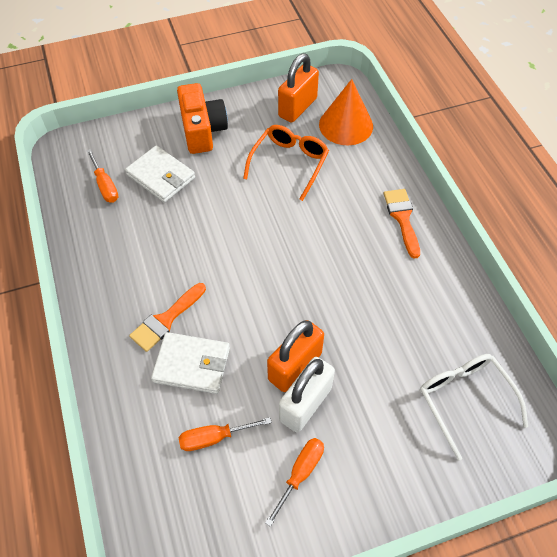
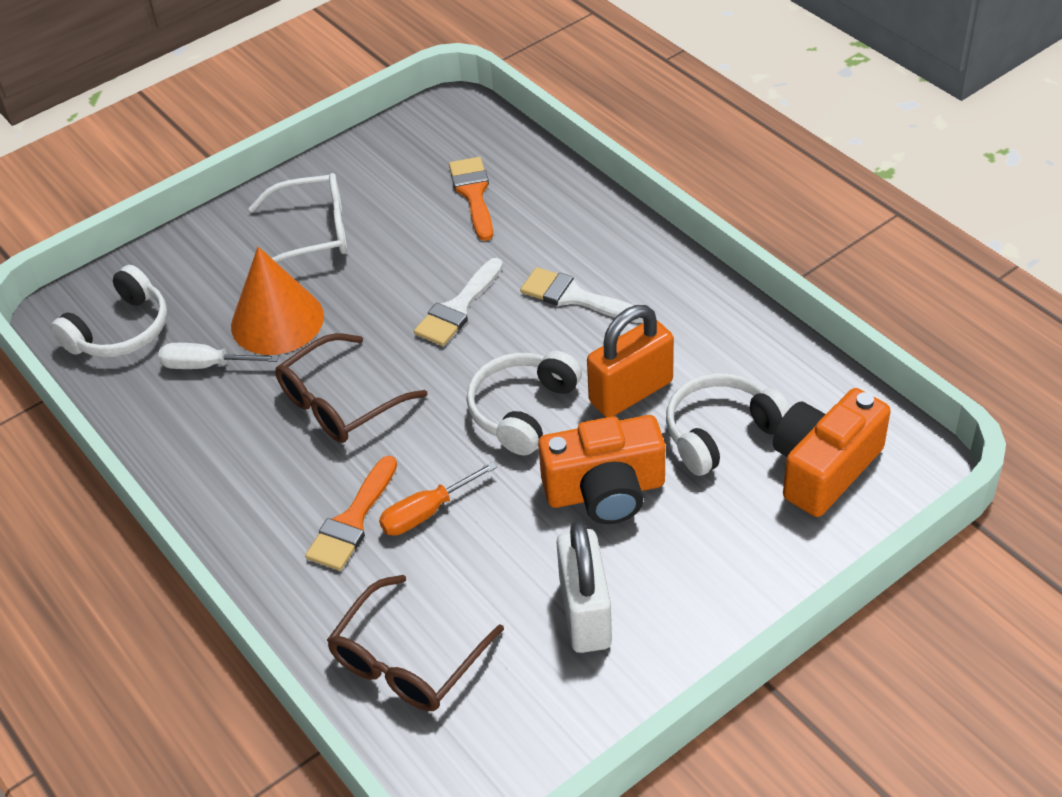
brown glasses: 0 -> 2
orange camera: 1 -> 2
orange glasses: 1 -> 0
orange padlock: 2 -> 1
orange screwdriver: 3 -> 1
white brush: 0 -> 2
white headphones: 0 -> 3
white screwdriver: 0 -> 1
white wallet: 2 -> 0

